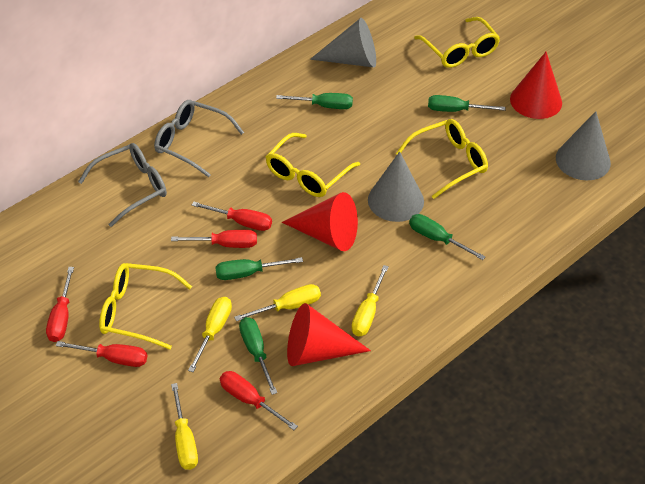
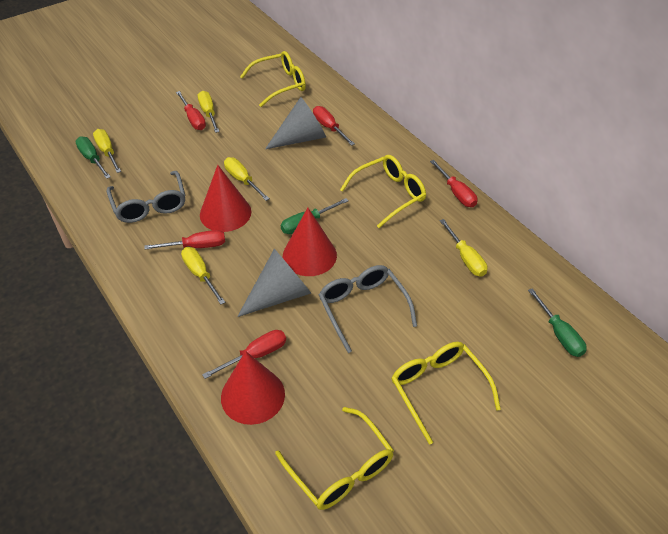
green screwdriver: 5 -> 3
grey cone: 3 -> 2
yellow screwdriver: 4 -> 5

